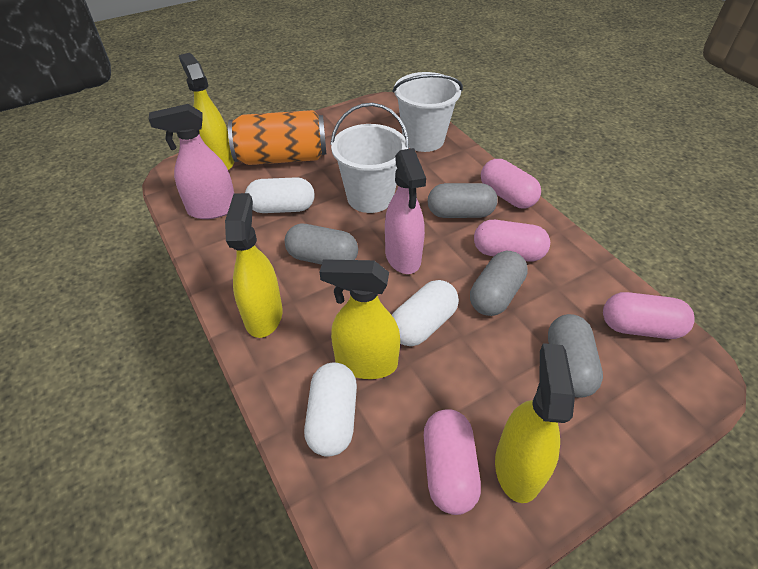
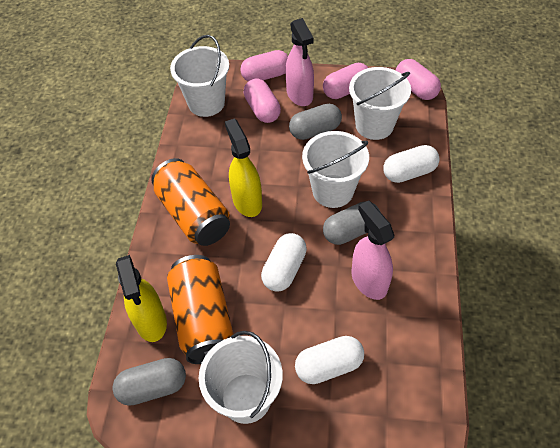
grey capsule: 4 -> 3
orange can: 1 -> 2
white bucket: 2 -> 4
yellow spray bottle: 4 -> 2

